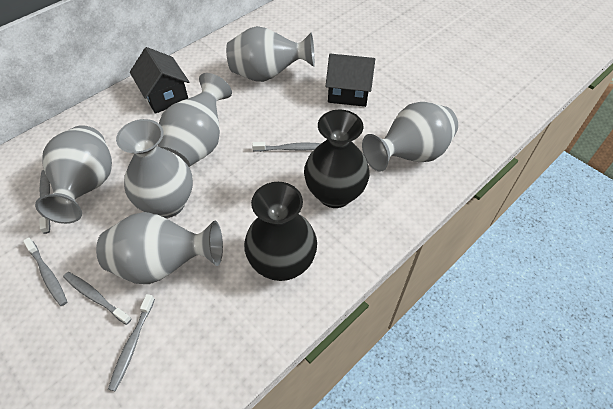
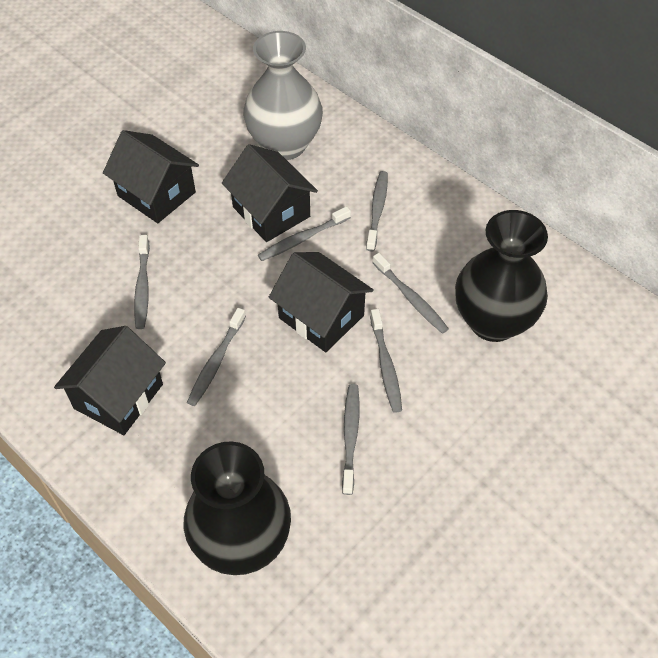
black house: 2 -> 4
grey toothbrush: 5 -> 7
grey vase: 6 -> 1

